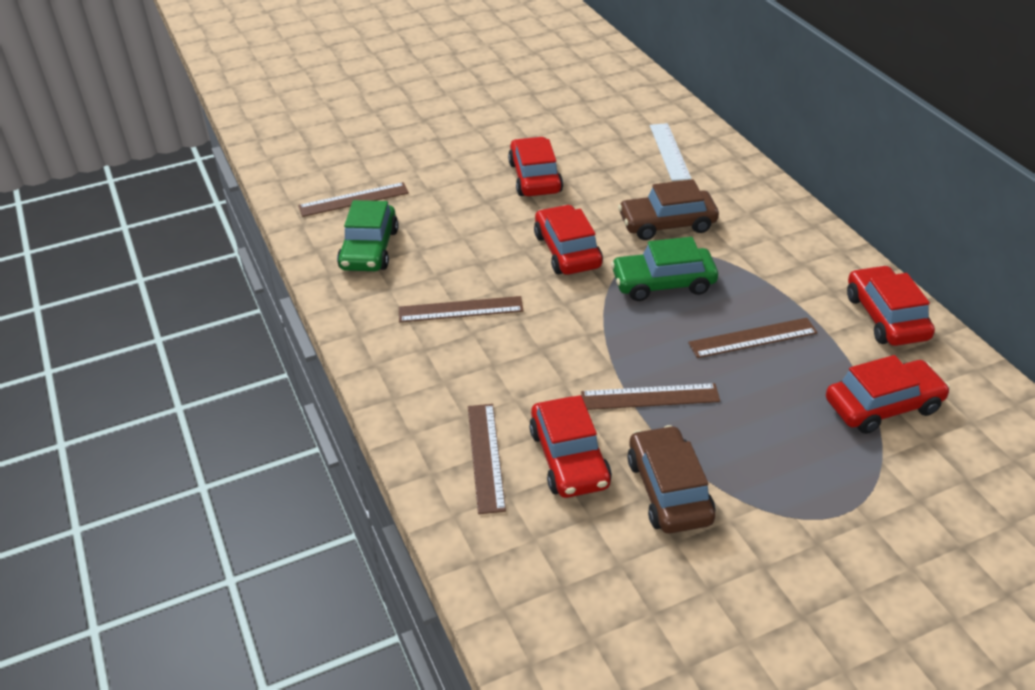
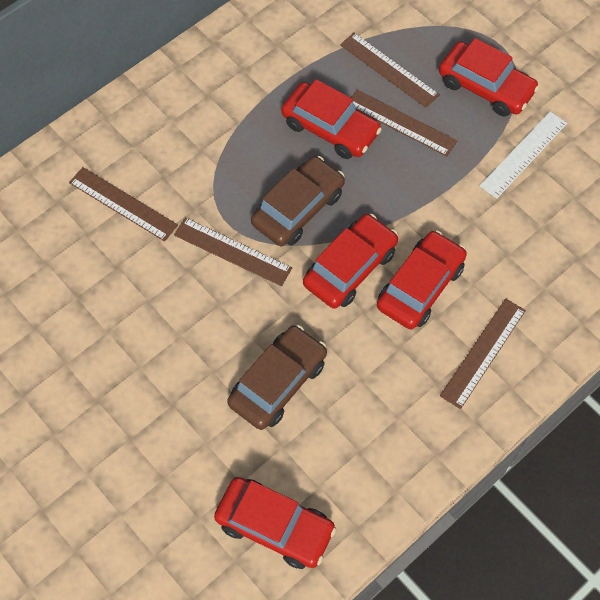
green car: 2 -> 0

